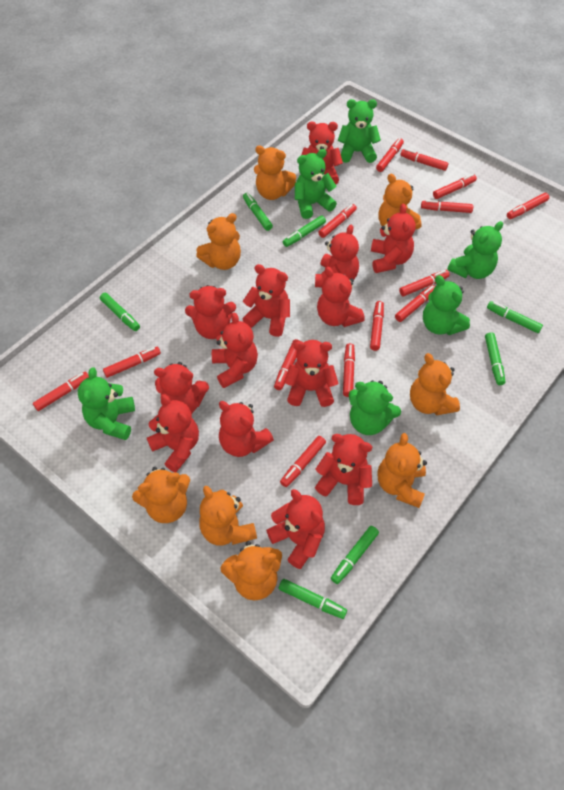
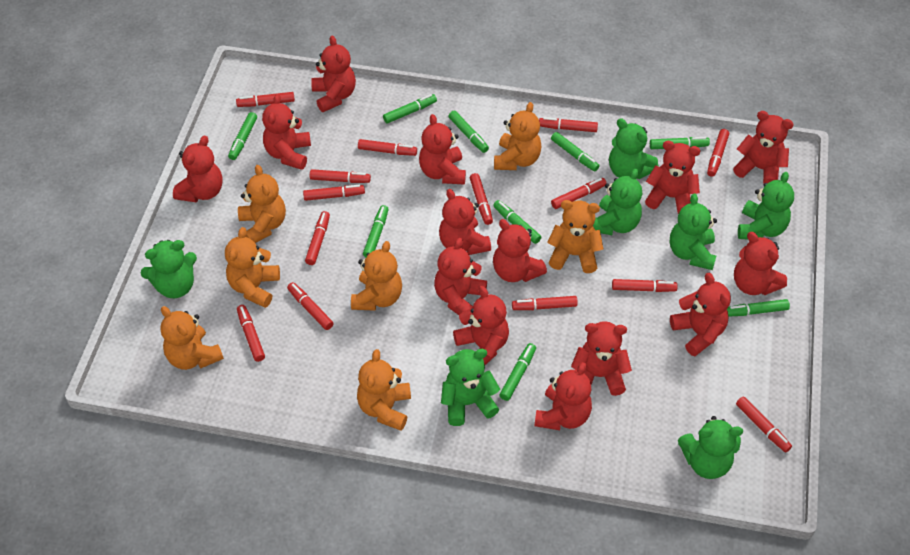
green marker: 7 -> 9
green teddy bear: 6 -> 7
orange teddy bear: 8 -> 7
red teddy bear: 13 -> 14

